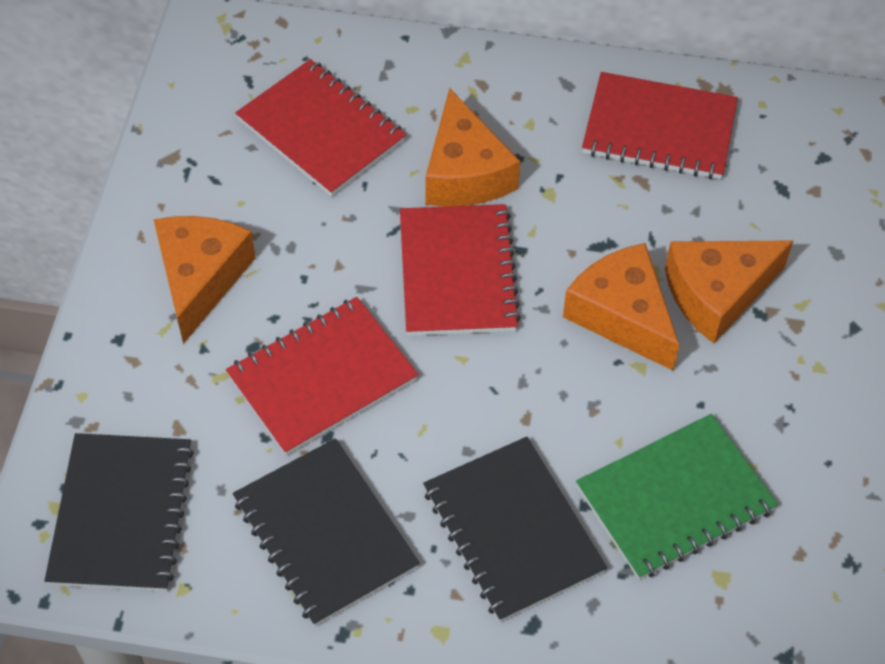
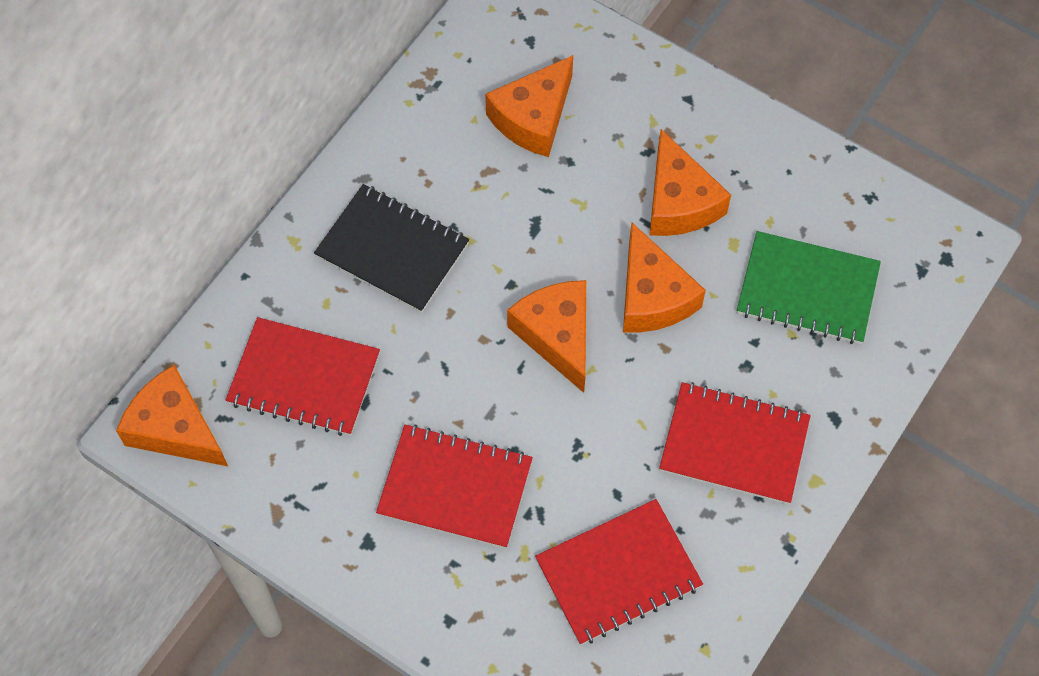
black notebook: 3 -> 1
orange cheese: 4 -> 5

